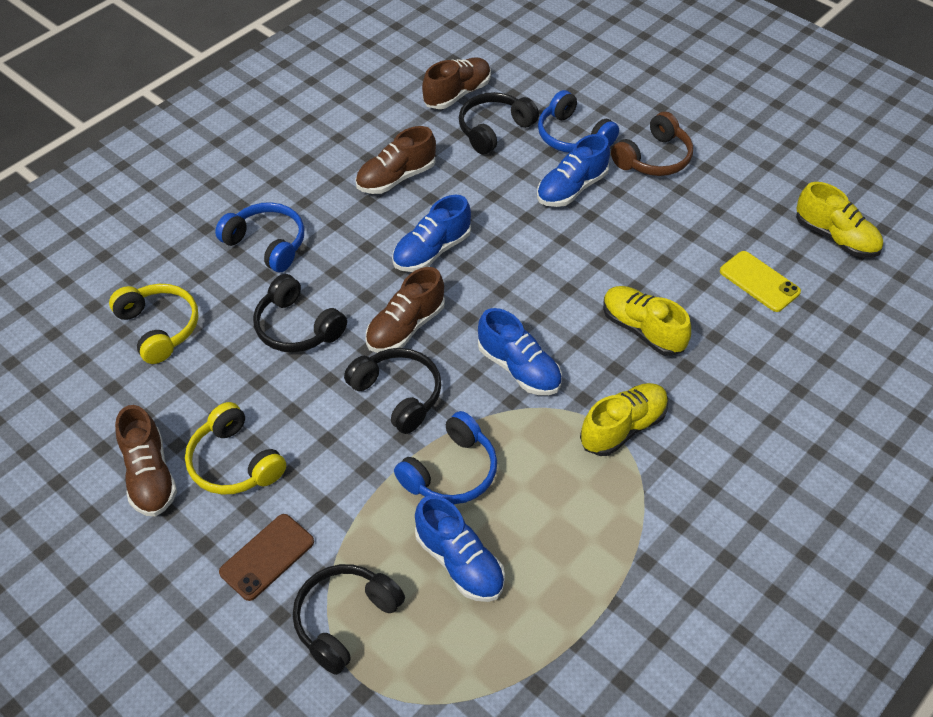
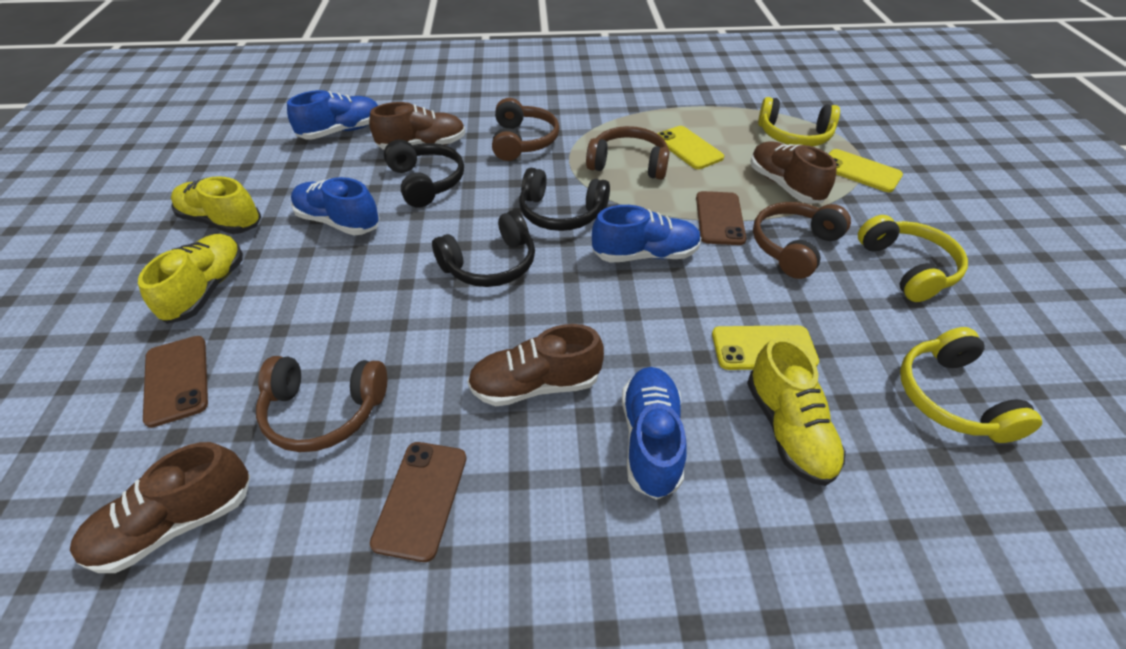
black headphones: 4 -> 3
blue headphones: 3 -> 0
brown headphones: 1 -> 4
brown phone: 1 -> 3
yellow headphones: 2 -> 3
yellow phone: 1 -> 3

